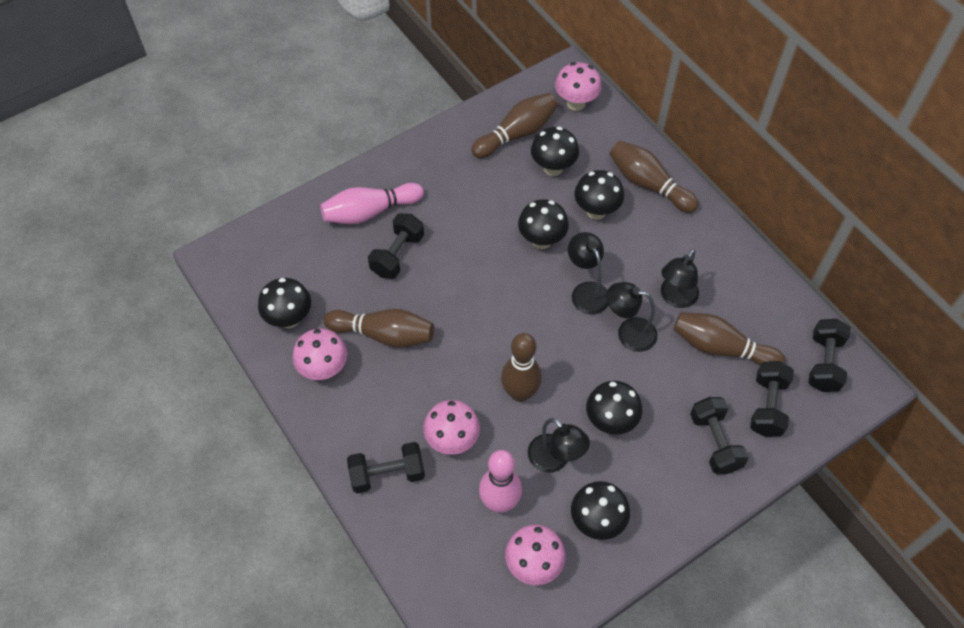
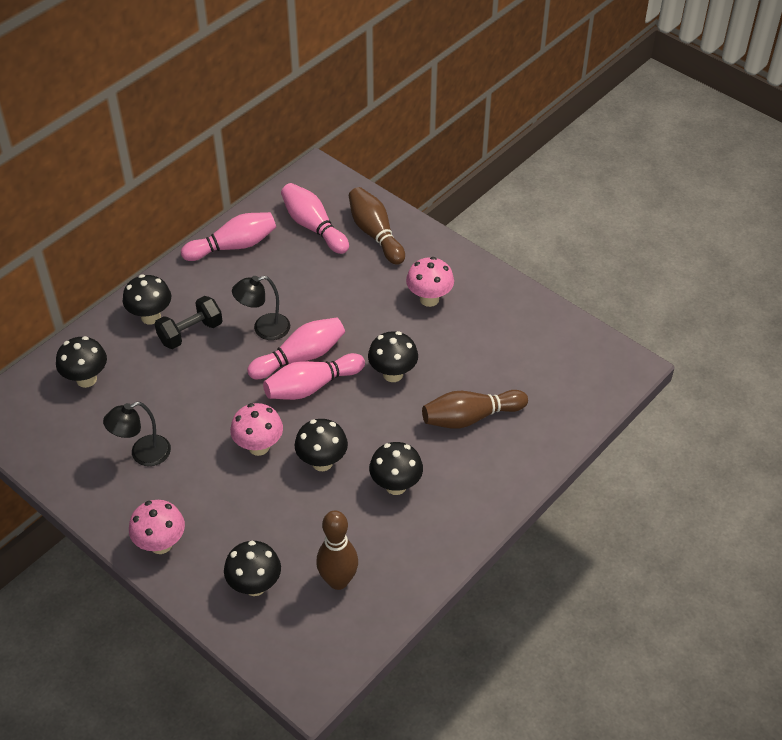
black dumbbell: 5 -> 1
black lamp: 4 -> 2
brown bowling pin: 5 -> 3
pink bowling pin: 2 -> 4
pink mushroom: 4 -> 3

